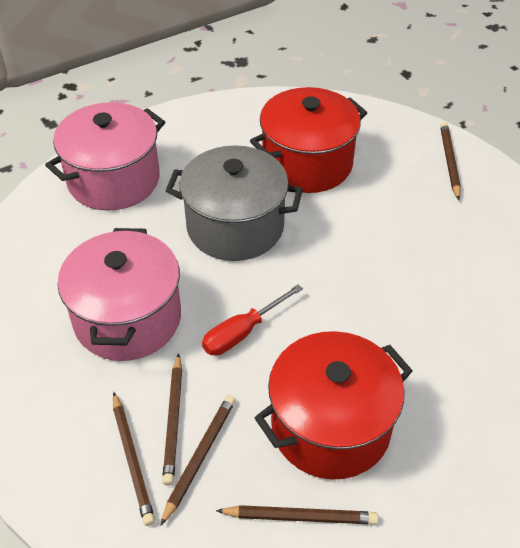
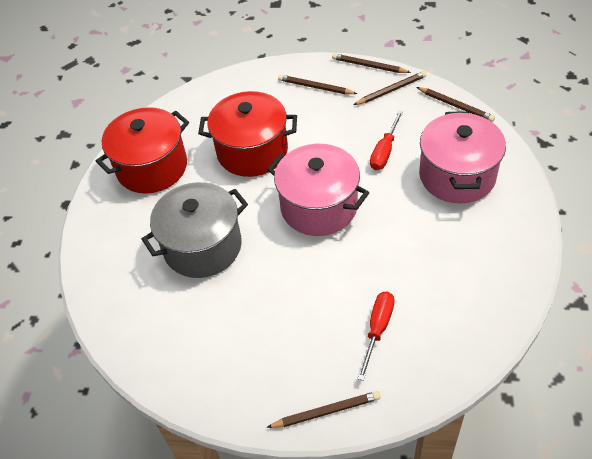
red screwdriver: 1 -> 2

